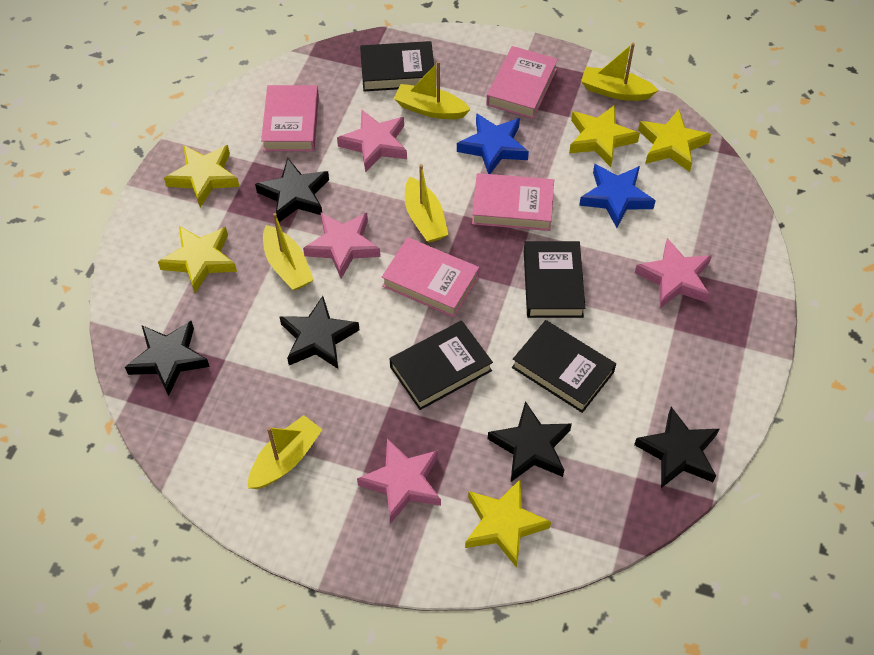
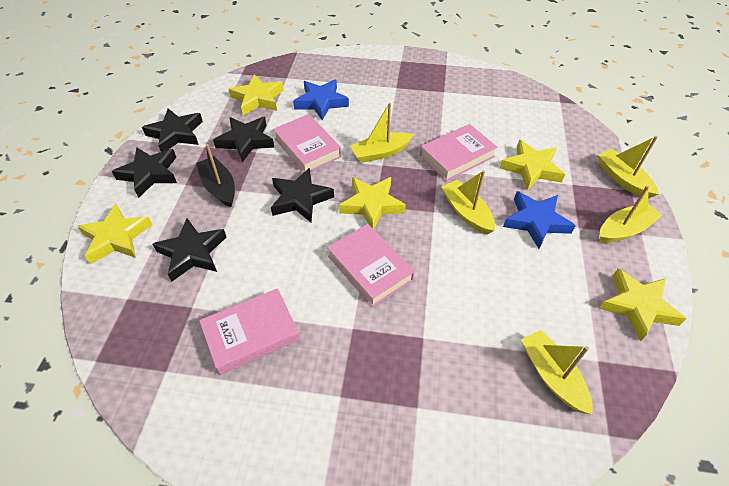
black boat: 0 -> 1
black book: 4 -> 0
pink star: 4 -> 0

